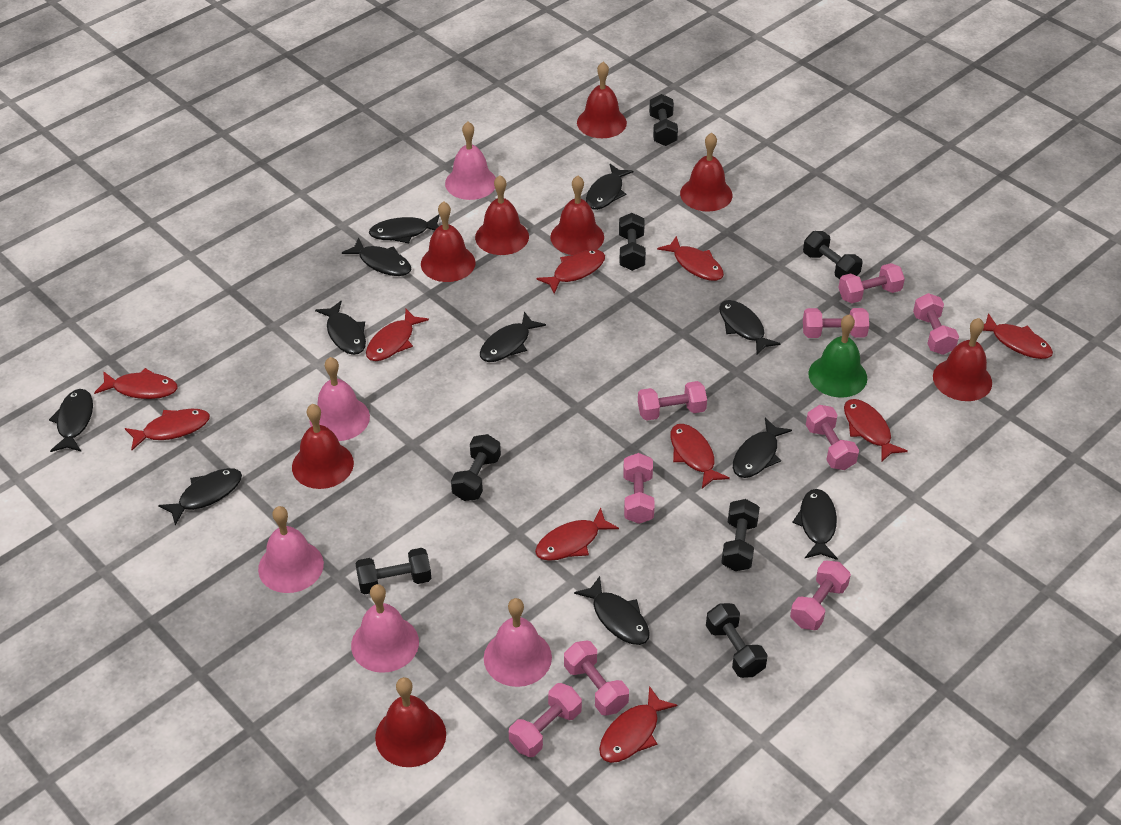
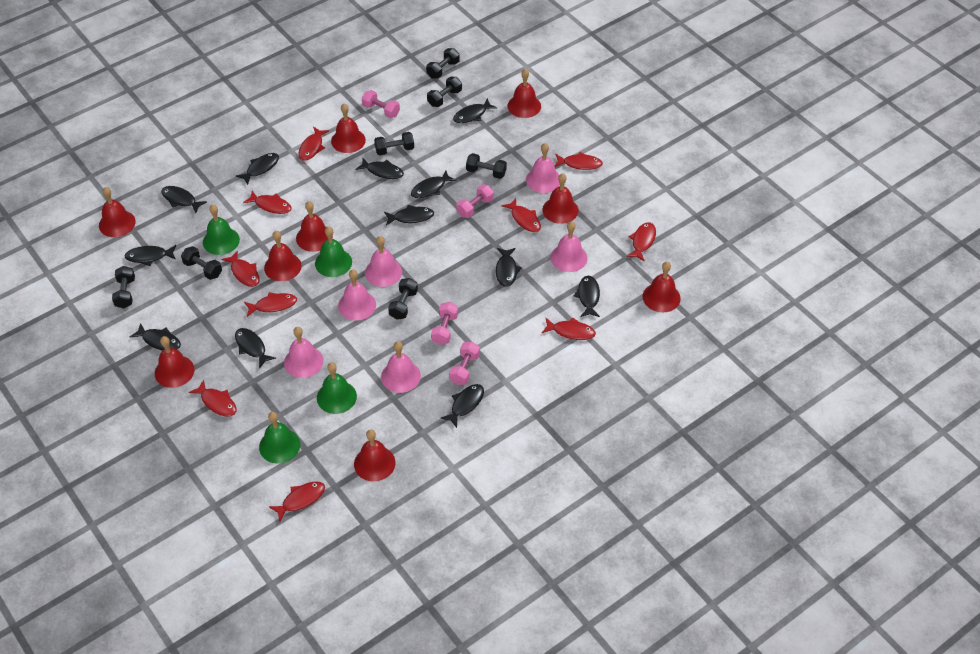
black fish: 11 -> 12
green bell: 1 -> 4
pink bell: 5 -> 6
pink dumbbell: 9 -> 4
red bell: 8 -> 9

